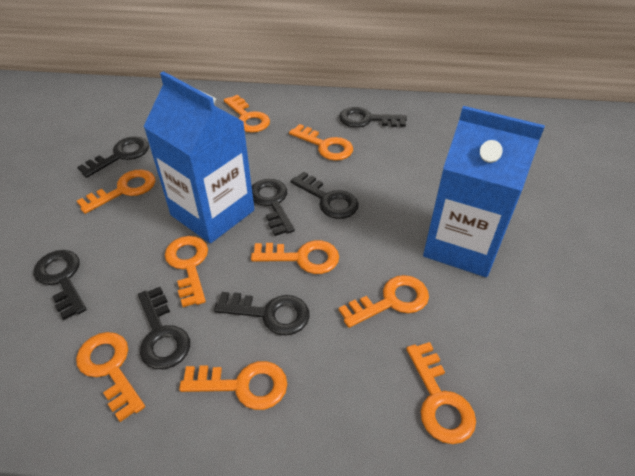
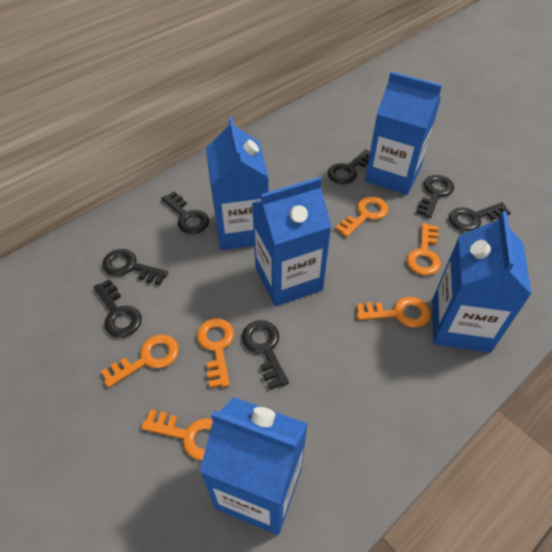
blue carton: 2 -> 5
orange key: 9 -> 6

